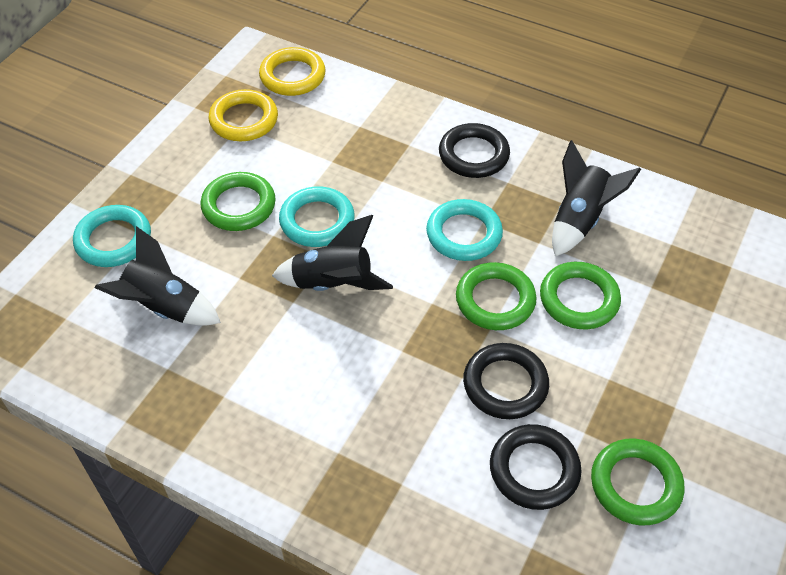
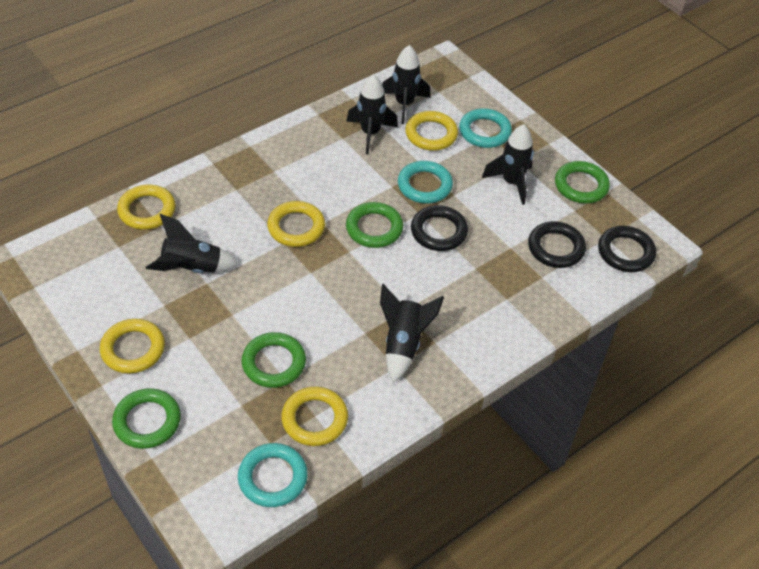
black rocket: 3 -> 5
yellow ring: 2 -> 5

